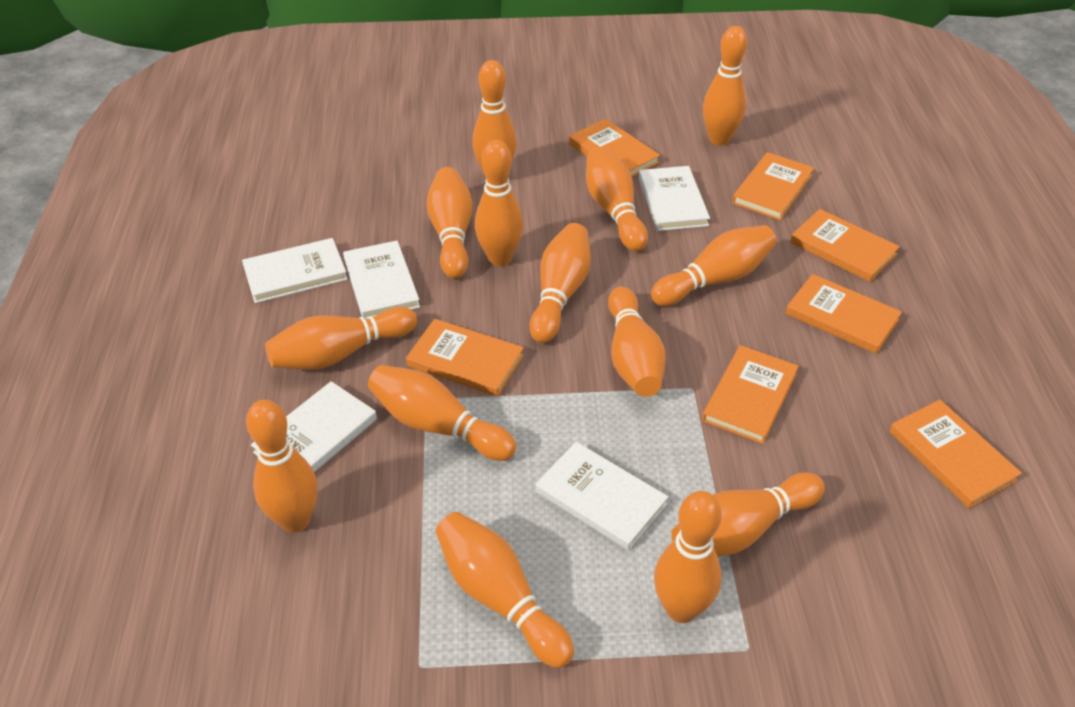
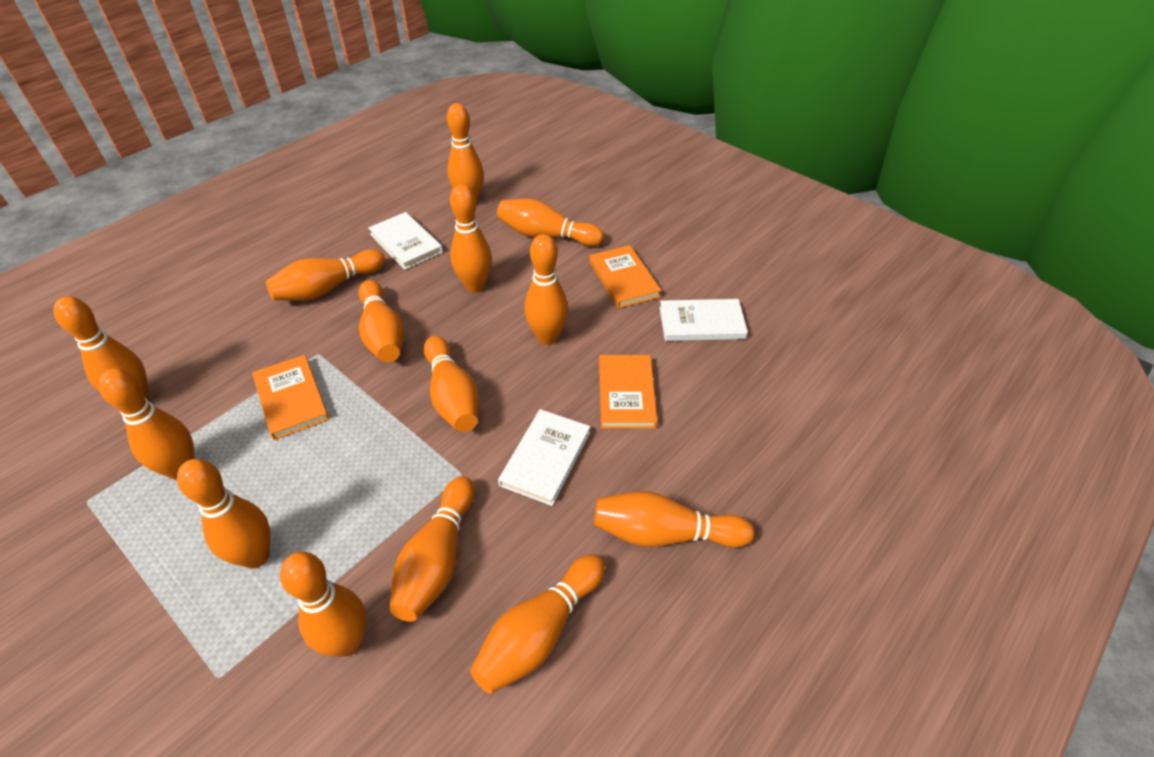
orange book: 7 -> 3
white book: 5 -> 3

